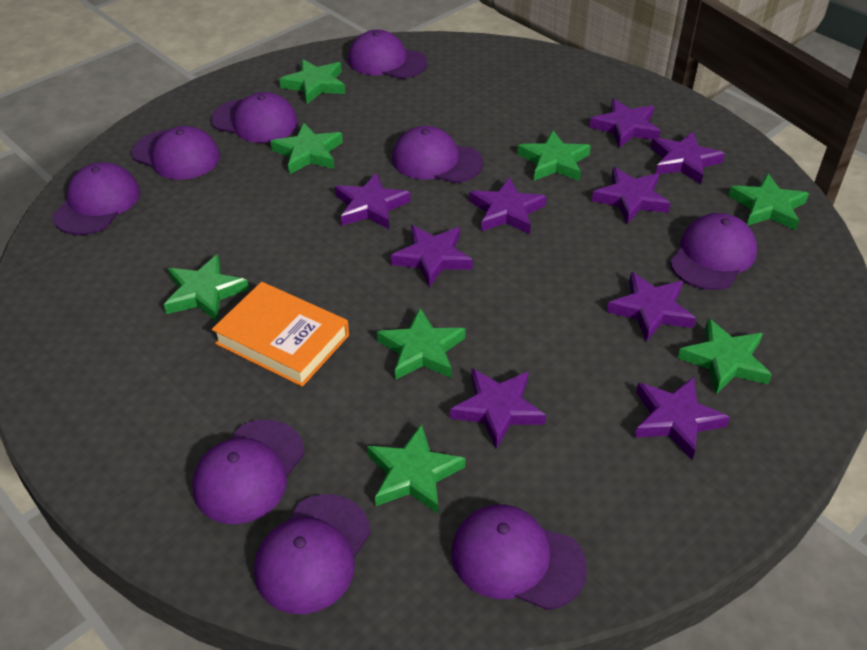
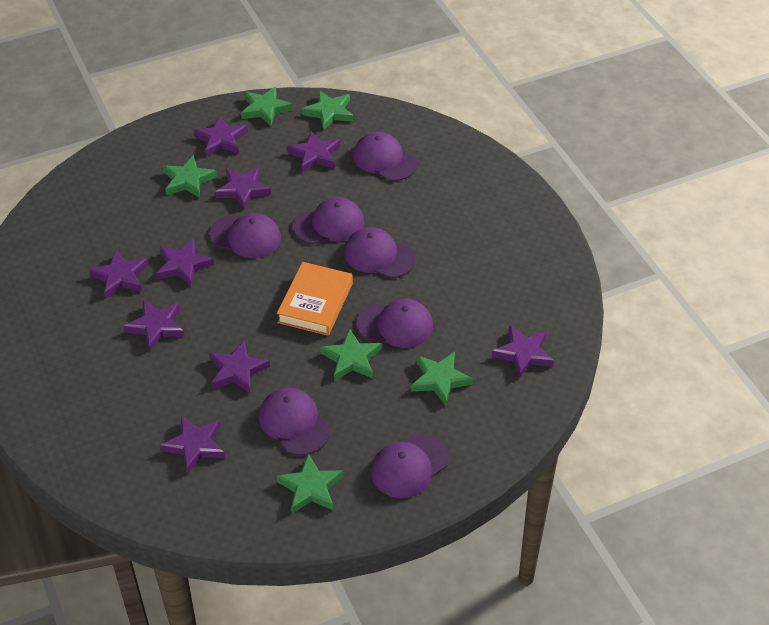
green star: 8 -> 6
purple cap: 9 -> 7

